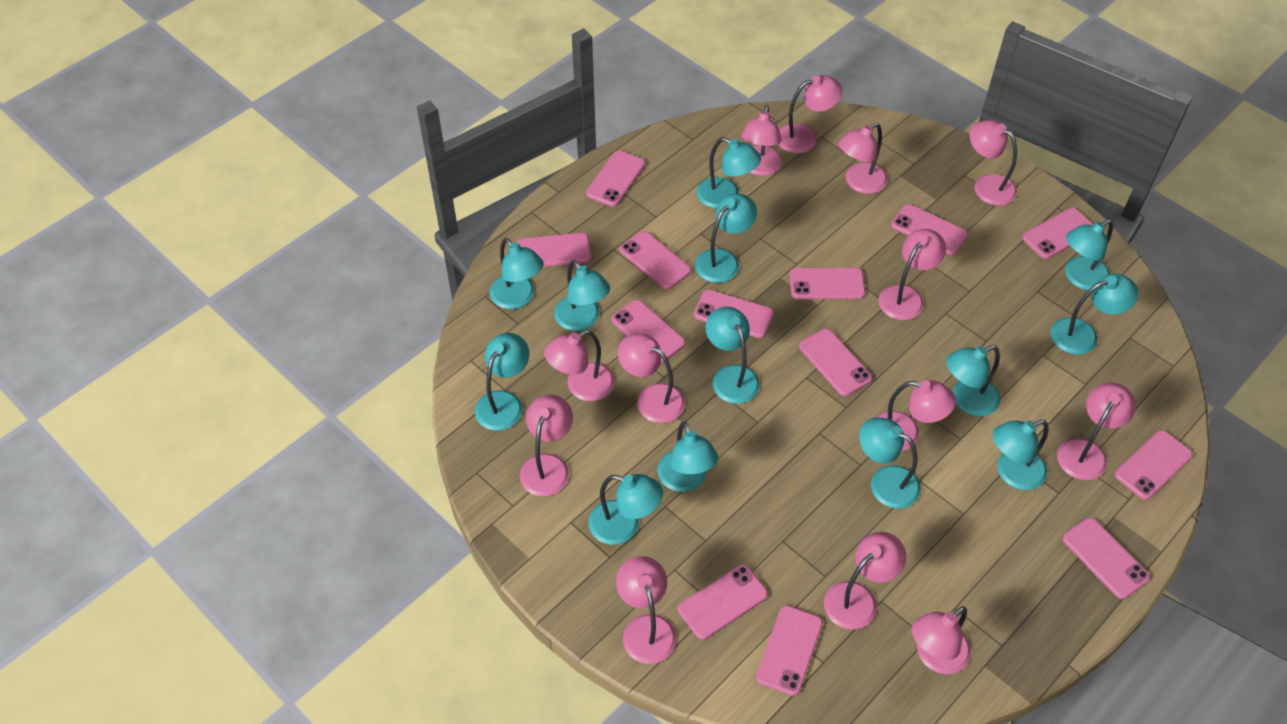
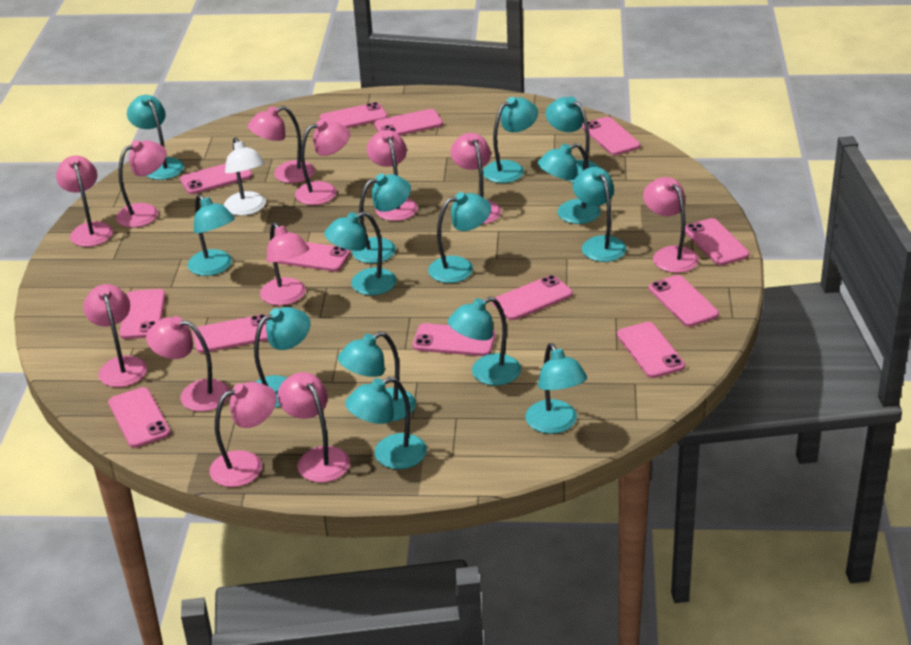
pink lamp: 13 -> 12
turquoise lamp: 13 -> 14
white lamp: 0 -> 1

